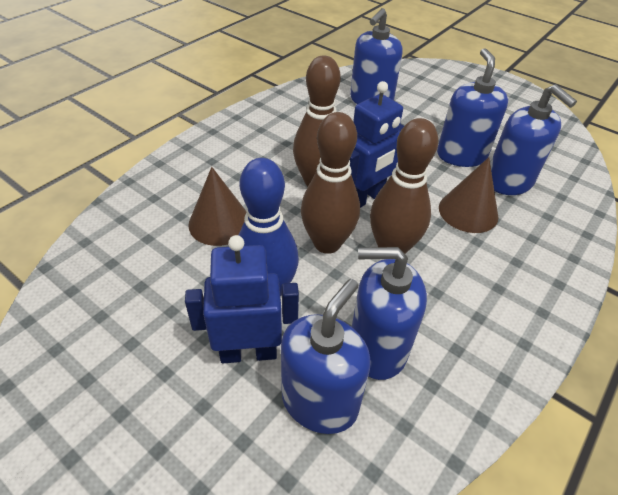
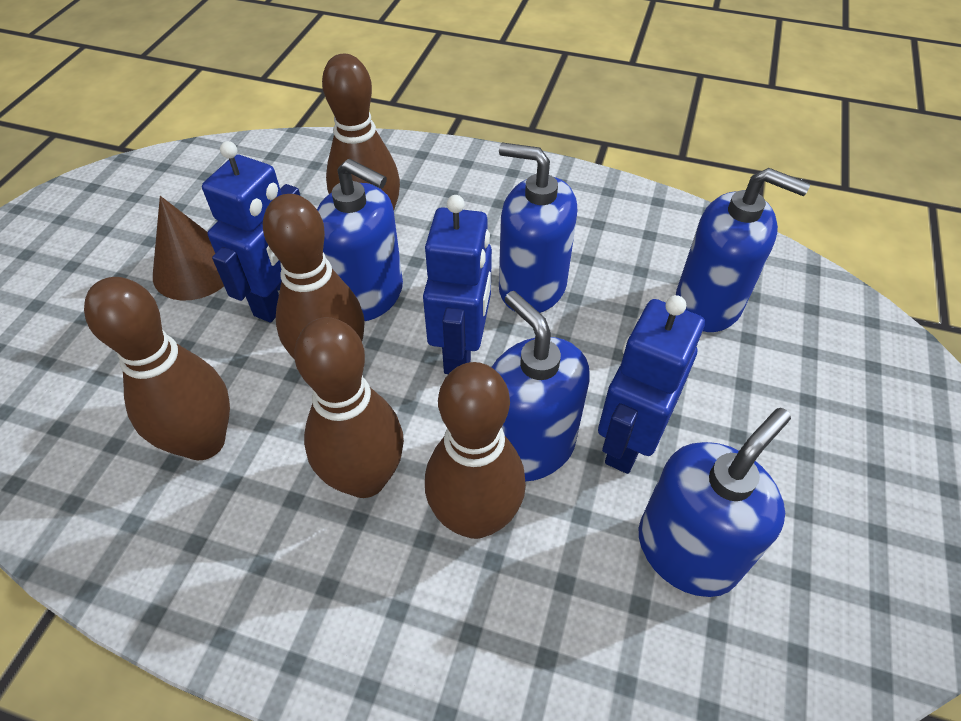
blue bowling pin: 1 -> 0
blue robot: 2 -> 3
brown bowling pin: 3 -> 5
brown cone: 2 -> 1

